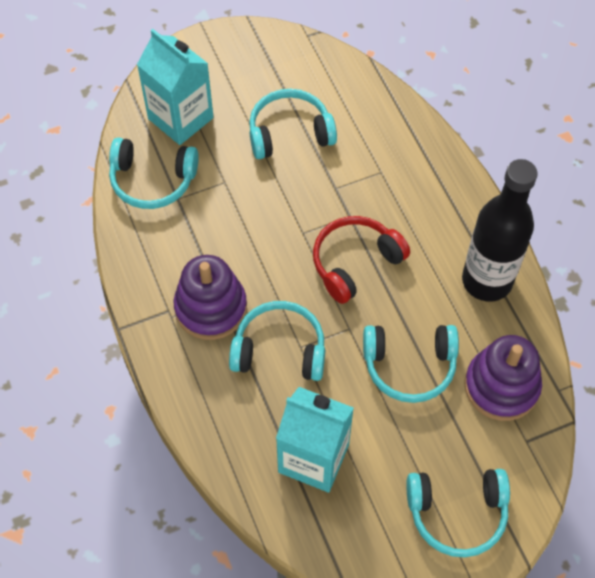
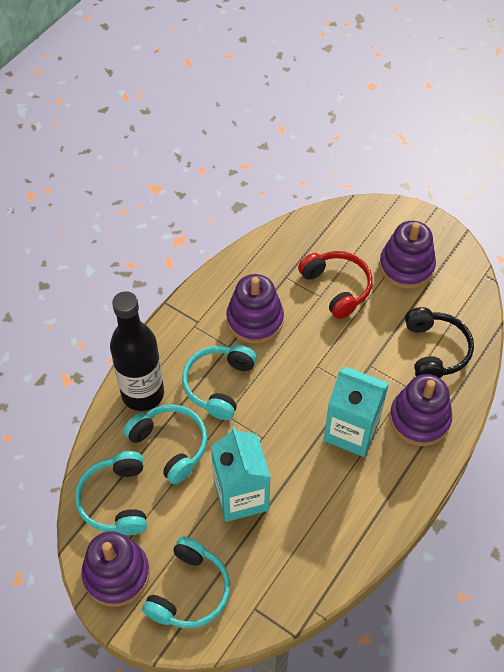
black headphones: 0 -> 1
purple stacking toy: 2 -> 4
turquoise headphones: 5 -> 4

